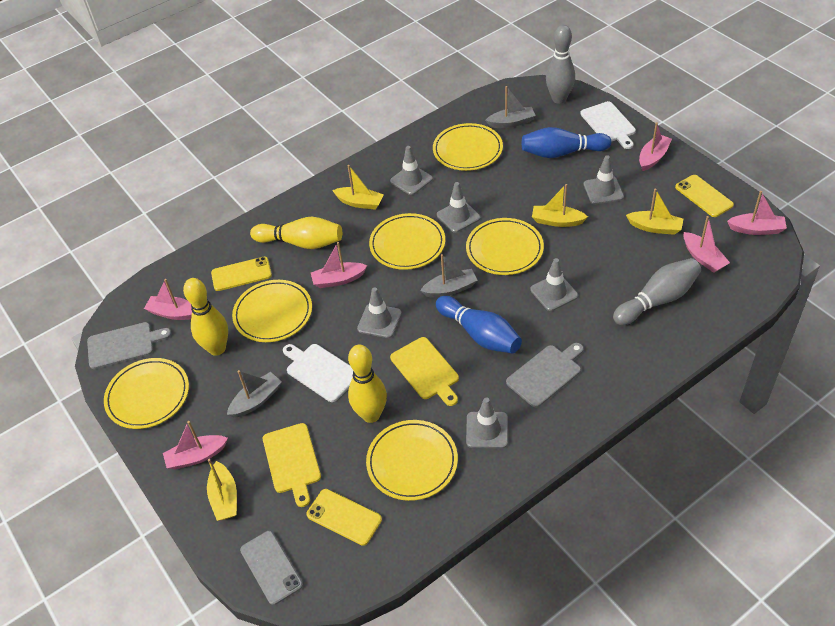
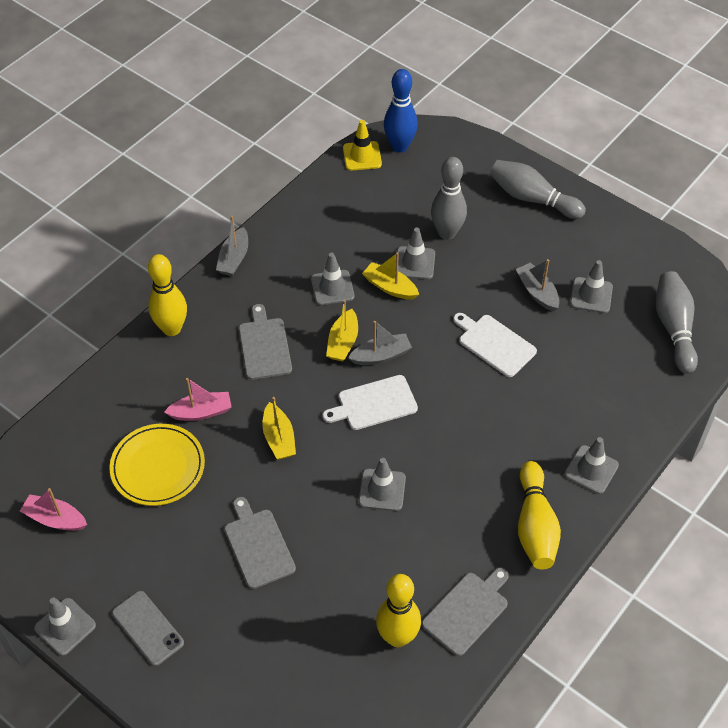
blue bowling pin: 2 -> 1
grey bowling pin: 2 -> 3
grey cutting board: 2 -> 3
pink boat: 6 -> 2
yellow boat: 4 -> 3
yellow cutting board: 2 -> 0
yellow phone: 3 -> 0
yellow plate: 6 -> 1
yellow traffic cone: 0 -> 1

